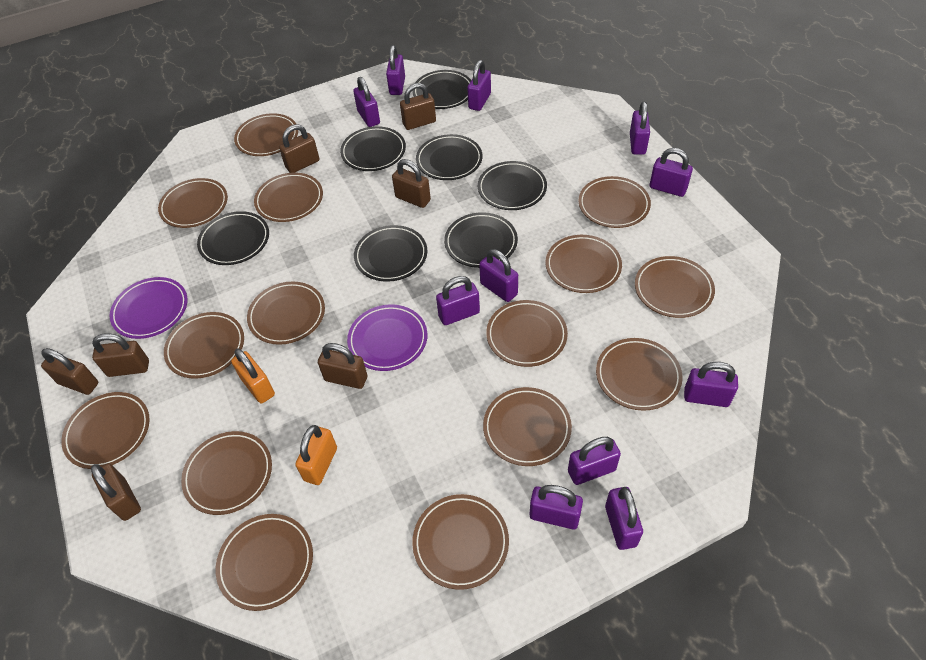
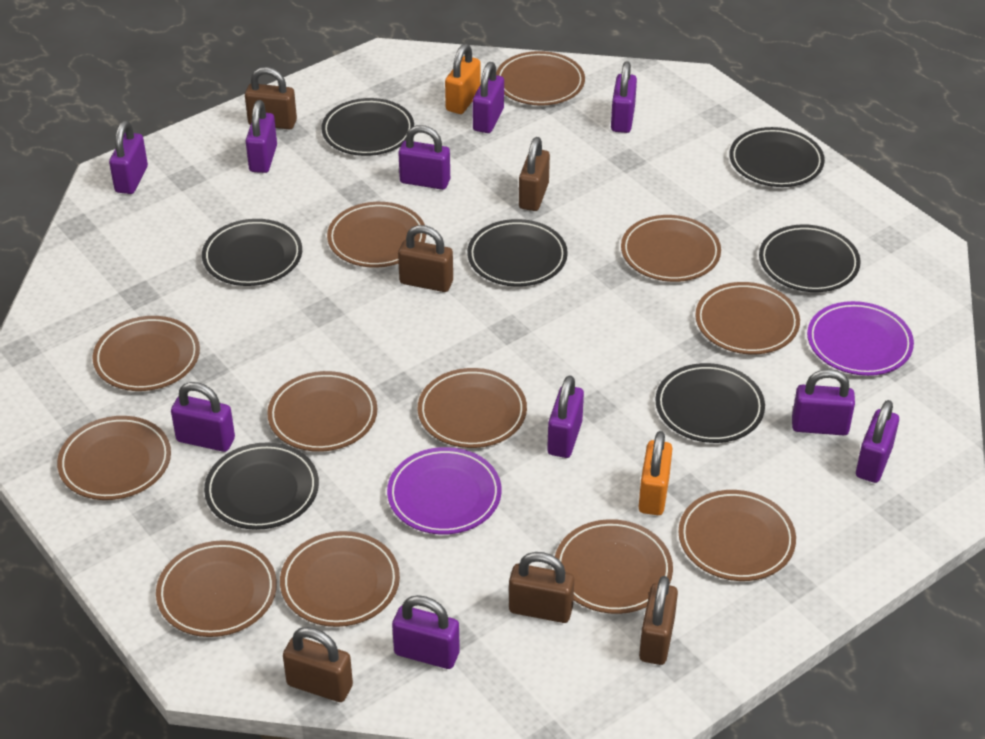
brown padlock: 7 -> 6
brown plate: 15 -> 12
purple padlock: 11 -> 10

